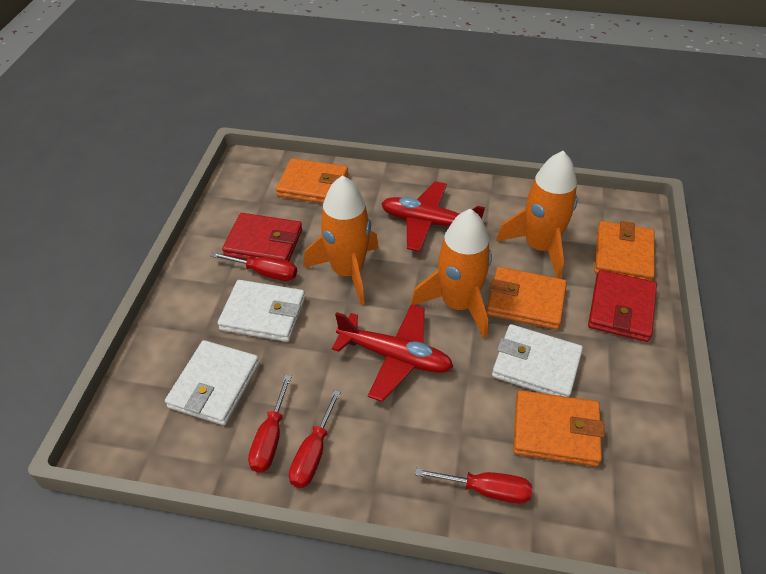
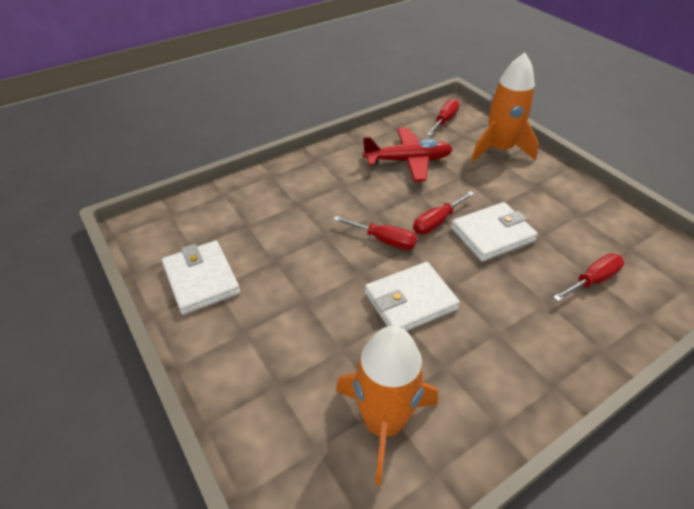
orange rocket: 3 -> 2
orange wallet: 4 -> 0
red plane: 2 -> 1
red wallet: 2 -> 0

